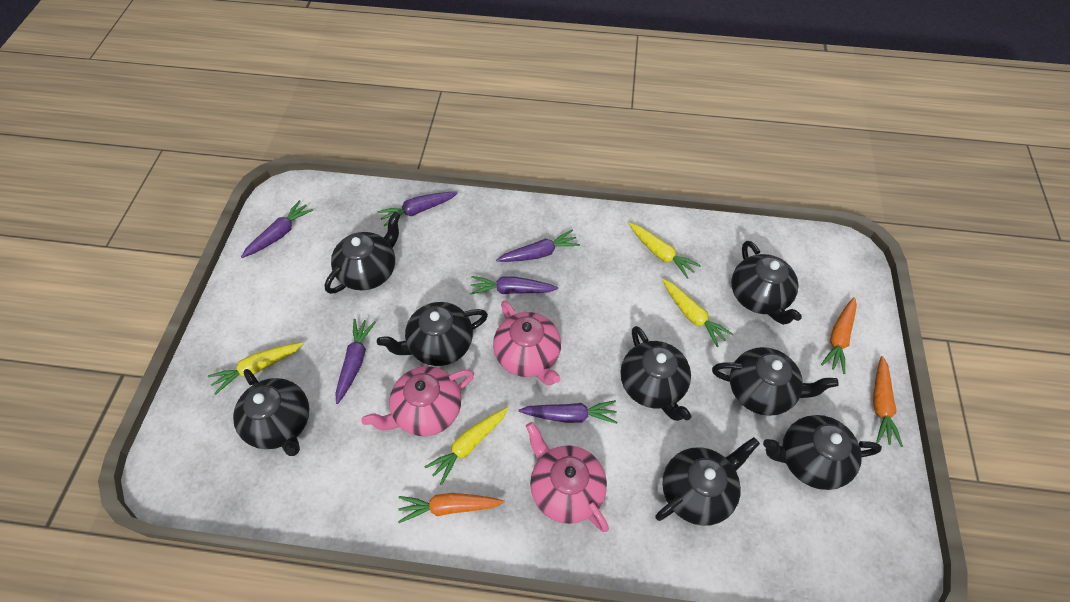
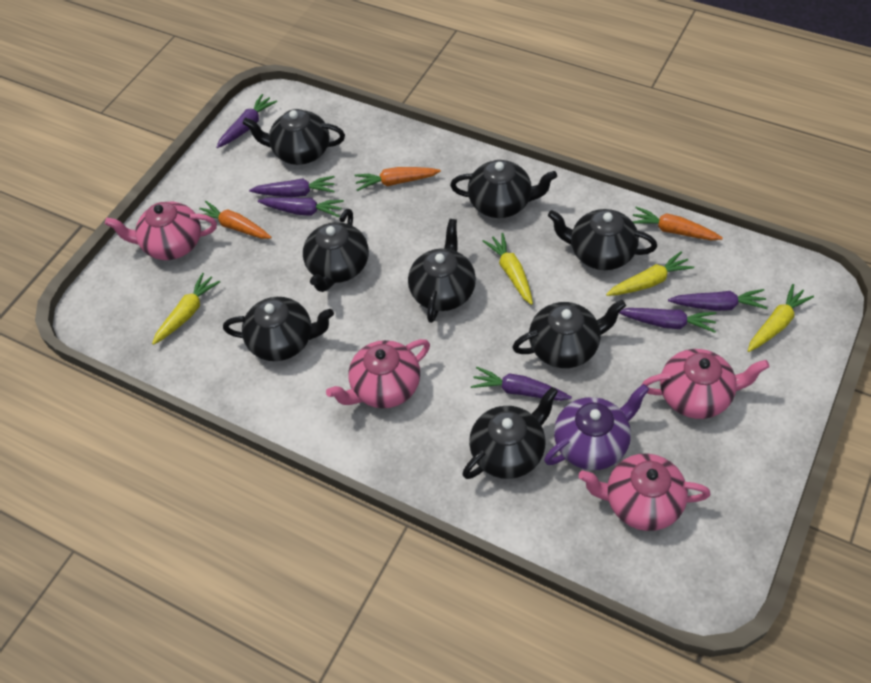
pink teapot: 3 -> 4
purple teapot: 0 -> 1

